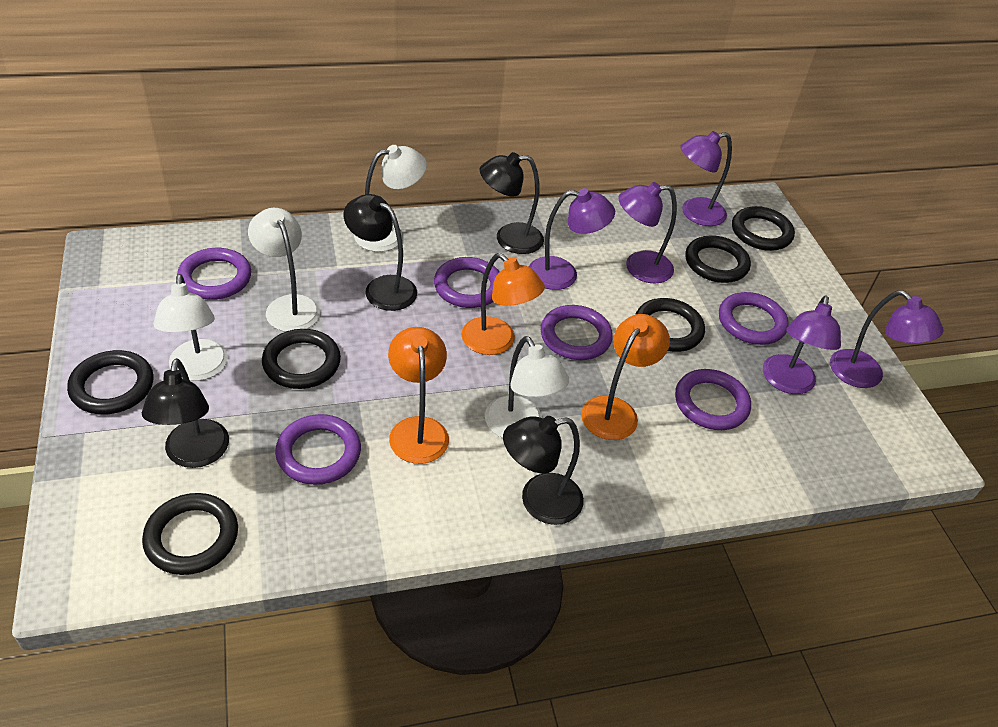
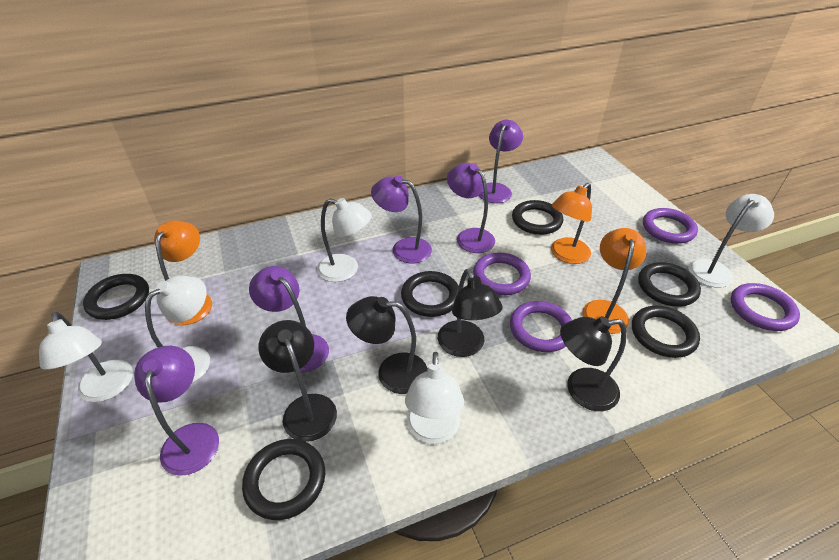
purple ring: 6 -> 4
white lamp: 4 -> 5

